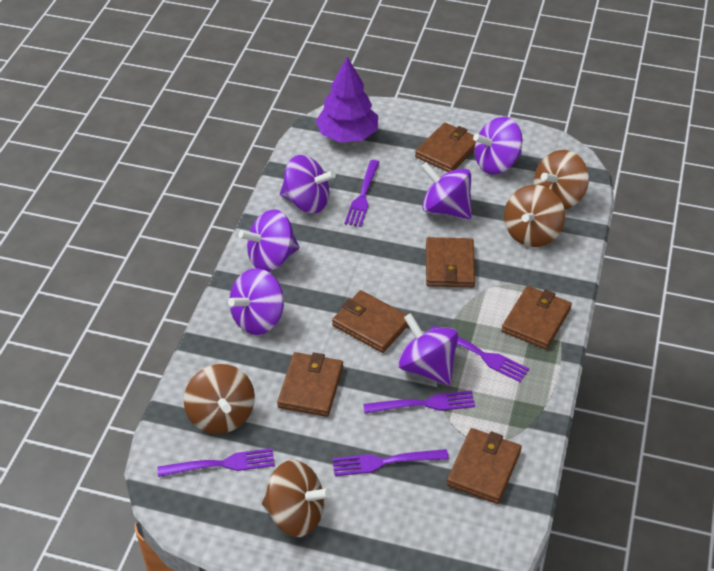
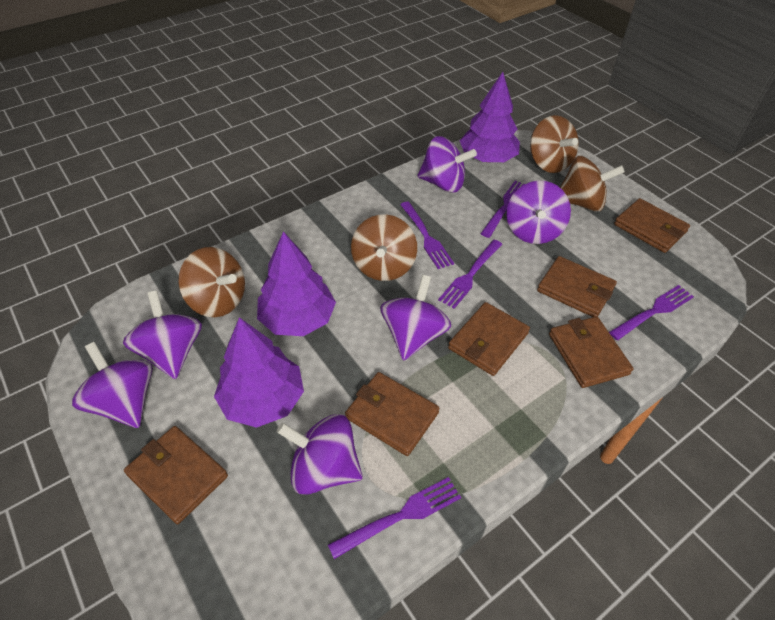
purple tree: 1 -> 3

